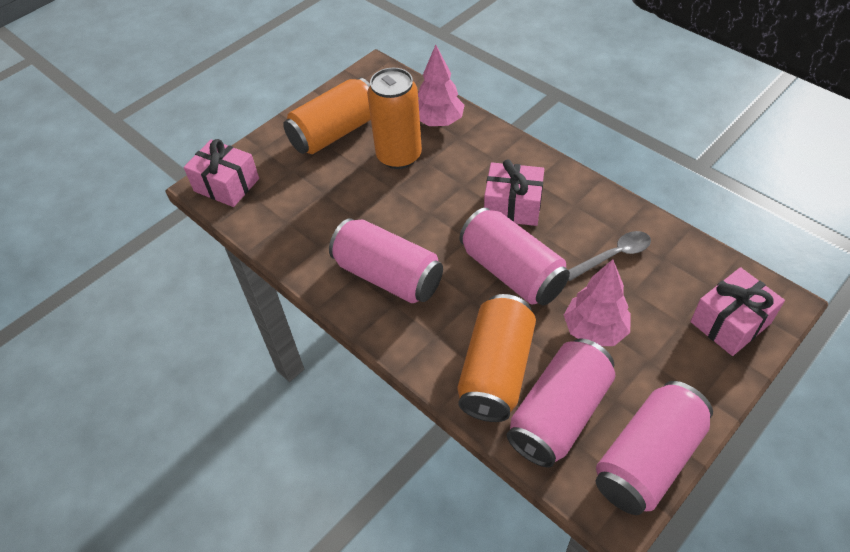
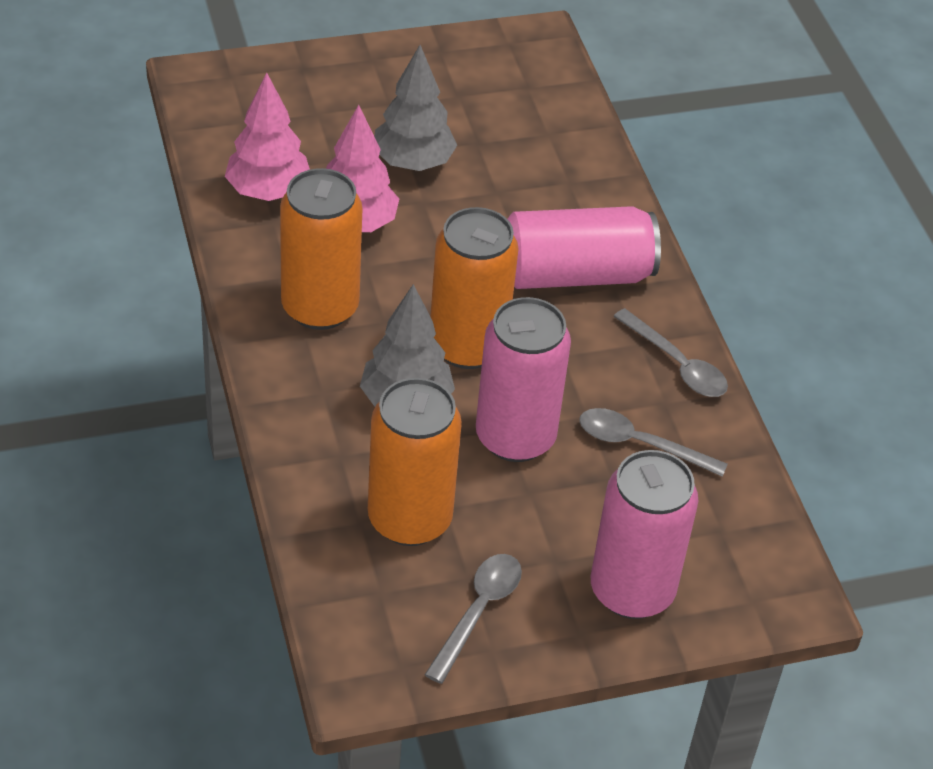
grey spoon: 1 -> 3
grey tree: 0 -> 2
pink can: 4 -> 3
pink gift: 3 -> 0

